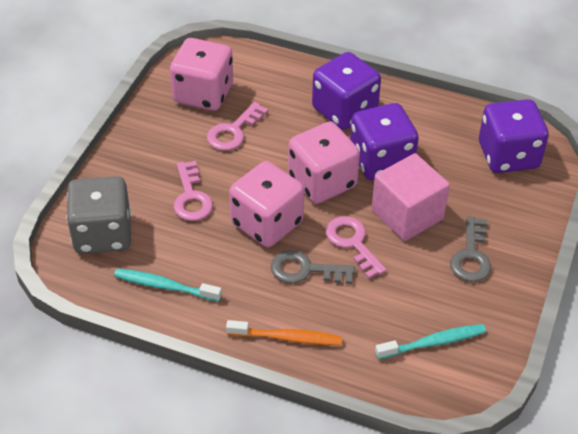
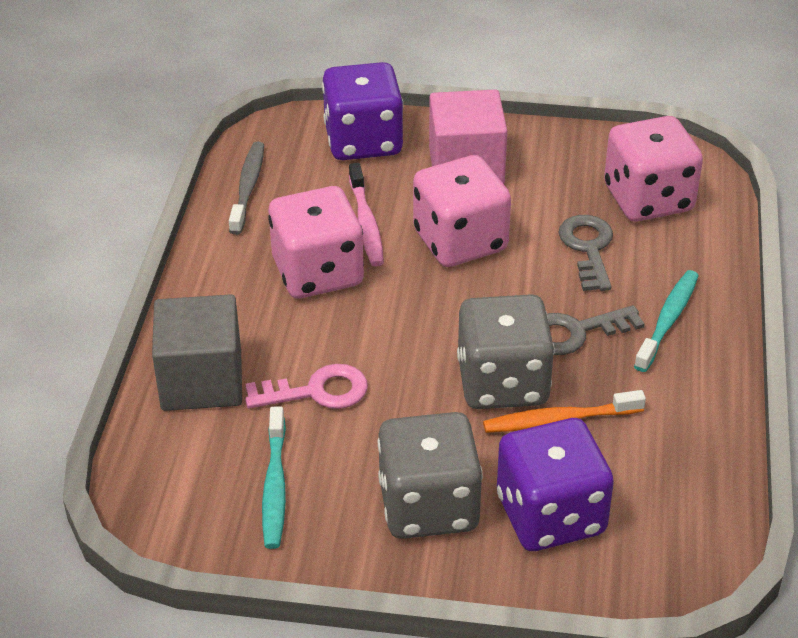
grey cube: 0 -> 1
grey dice: 1 -> 2
grey toothbrush: 0 -> 1
pink key: 3 -> 1
pink toothbrush: 0 -> 1
purple dice: 3 -> 2

